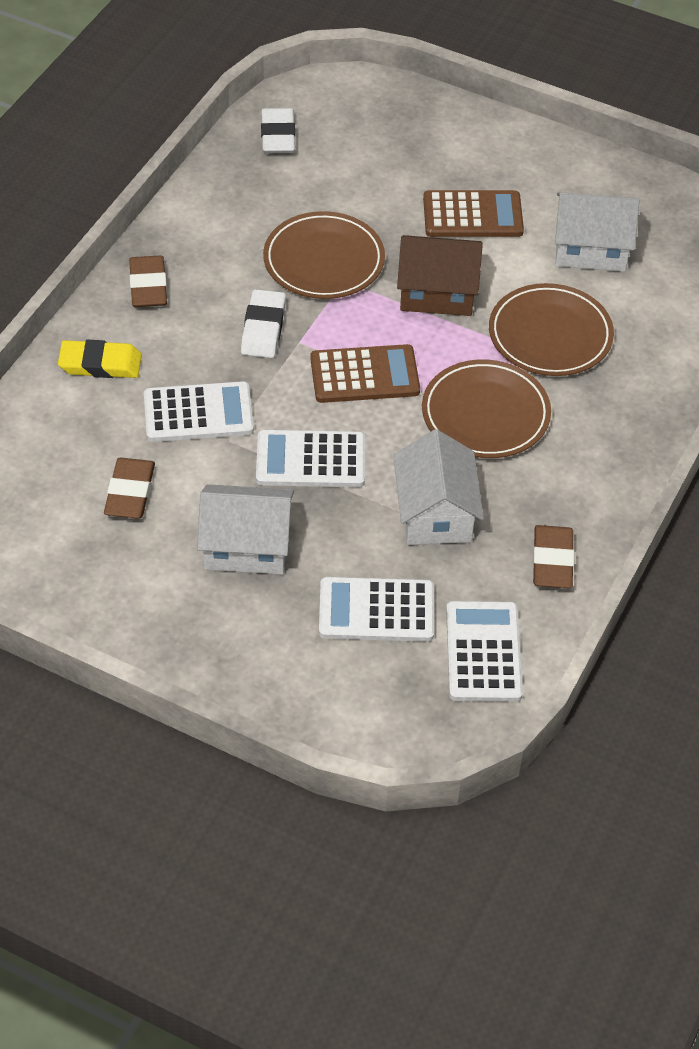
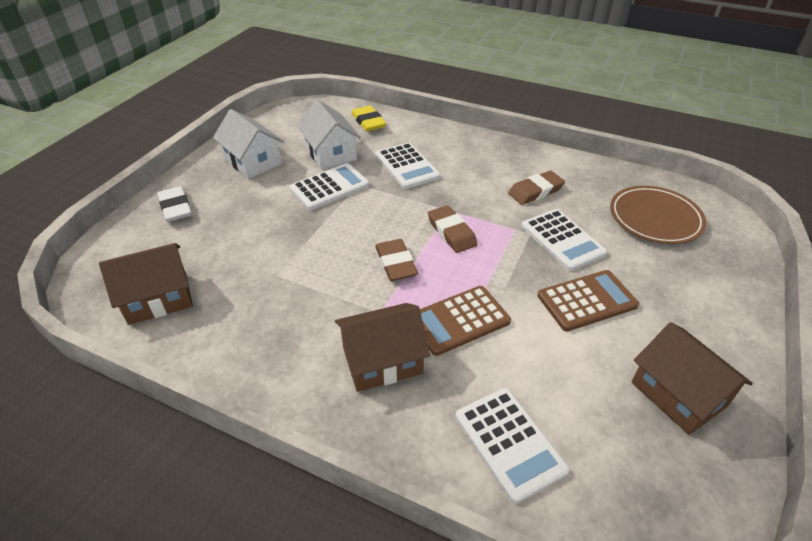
brown house: 1 -> 3
brown plate: 3 -> 1
white eraser: 2 -> 1
white house: 3 -> 2

